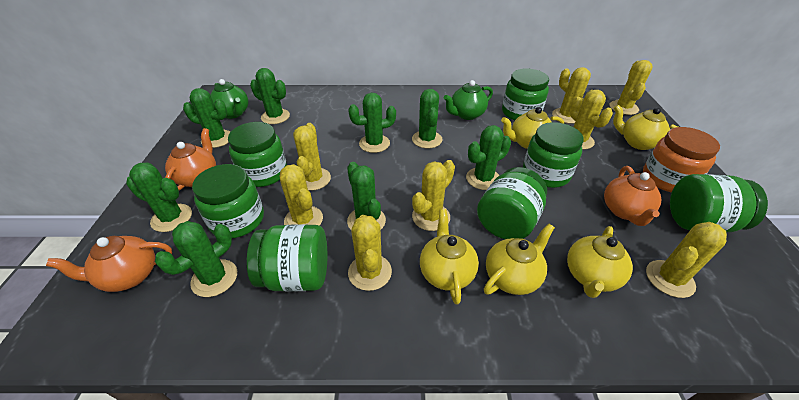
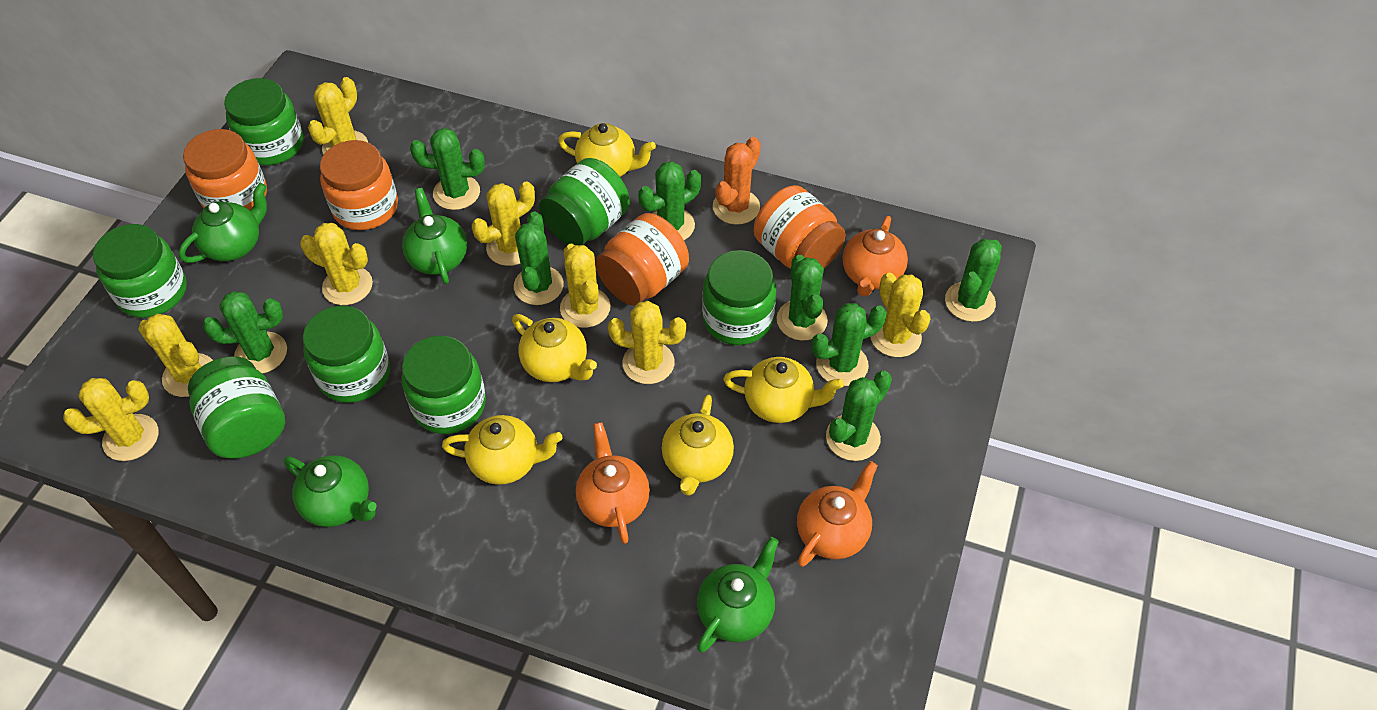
green teapot: 2 -> 4
orange cactus: 0 -> 1
orange jar: 1 -> 4

